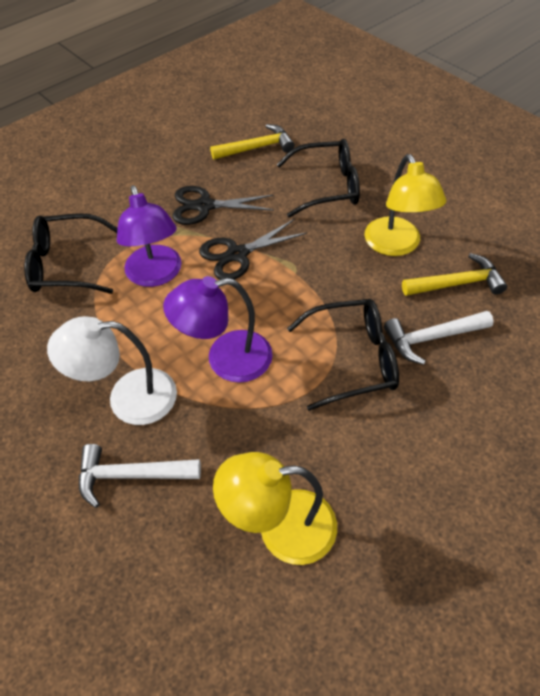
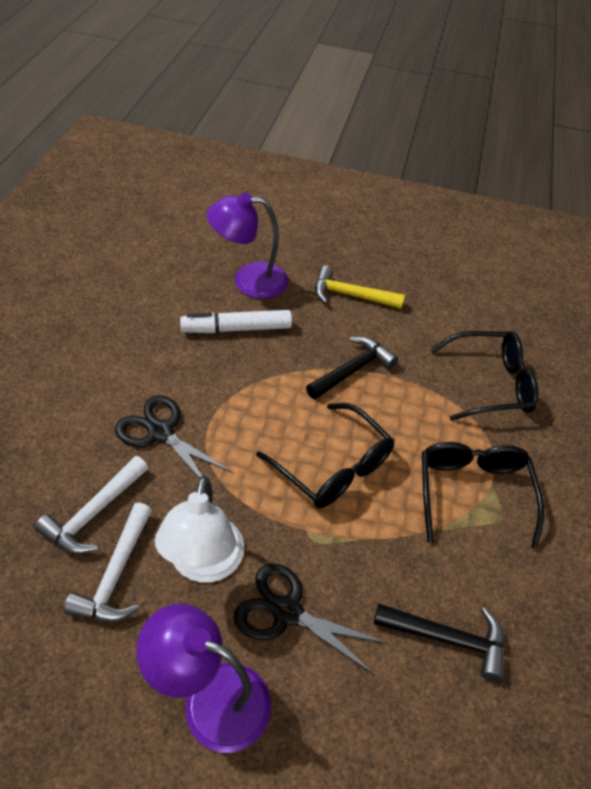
black hammer: 0 -> 2
white marker: 0 -> 1
yellow hammer: 2 -> 1
yellow lamp: 2 -> 0

